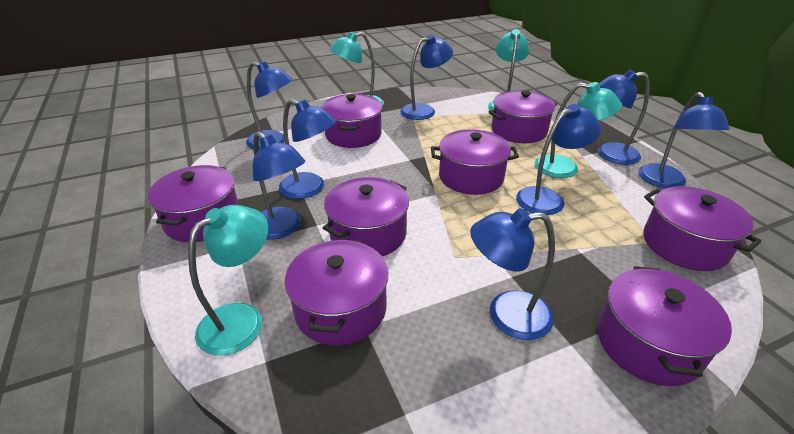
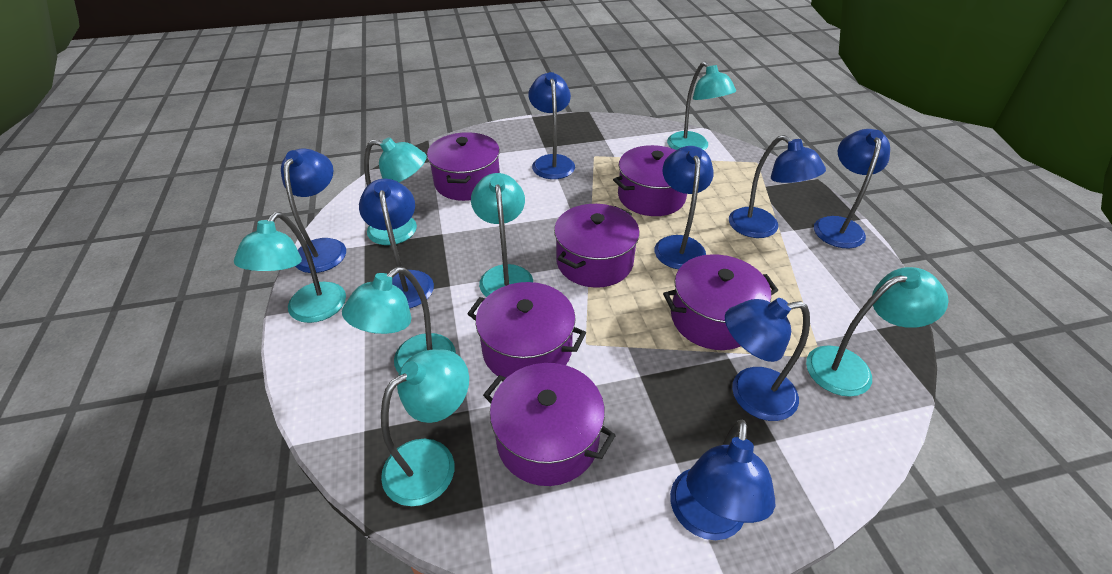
purple pot: 8 -> 6
turquoise lamp: 4 -> 7

